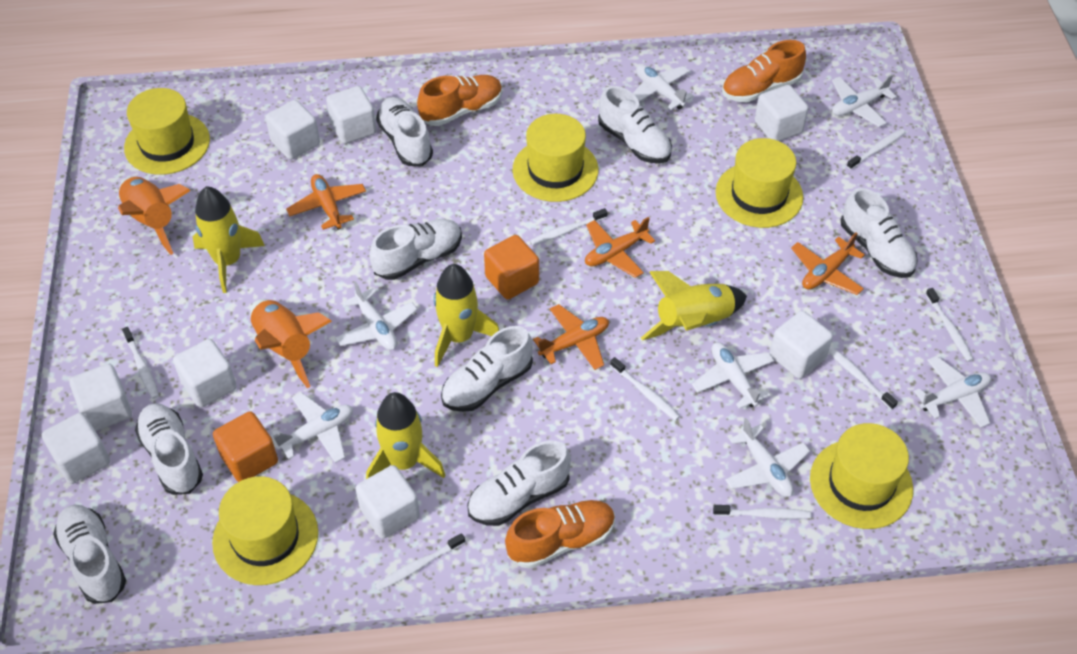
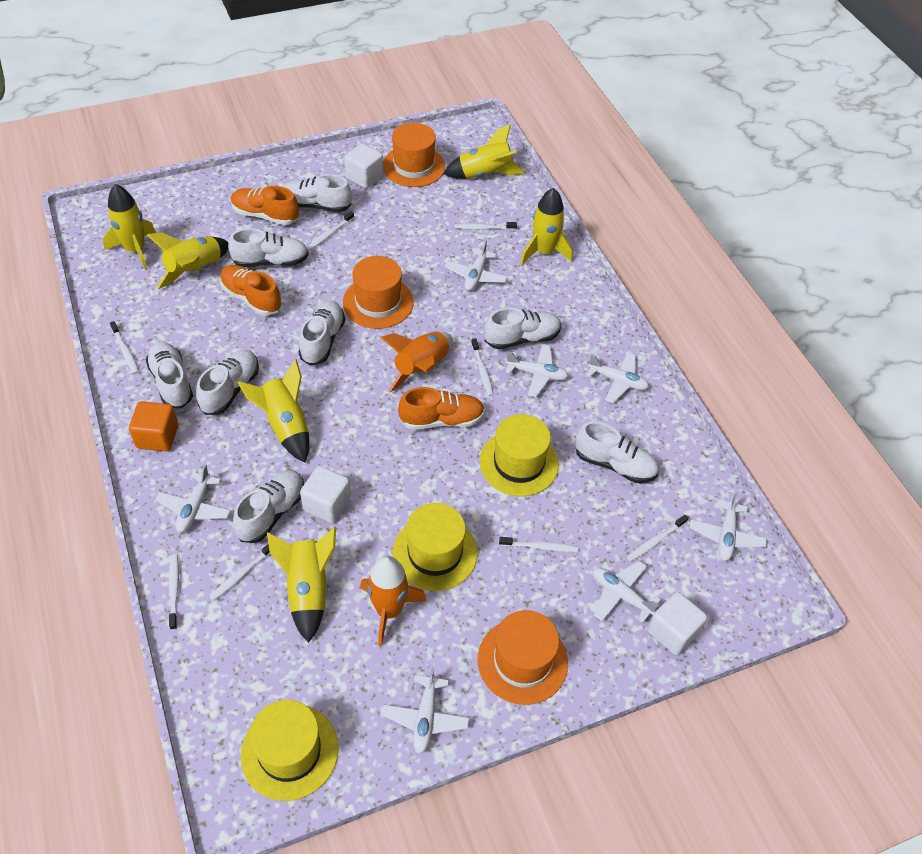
orange cube: 2 -> 1
orange hat: 0 -> 3
orange plane: 4 -> 0
white cube: 8 -> 3
yellow hat: 5 -> 3
yellow rocket: 4 -> 6

